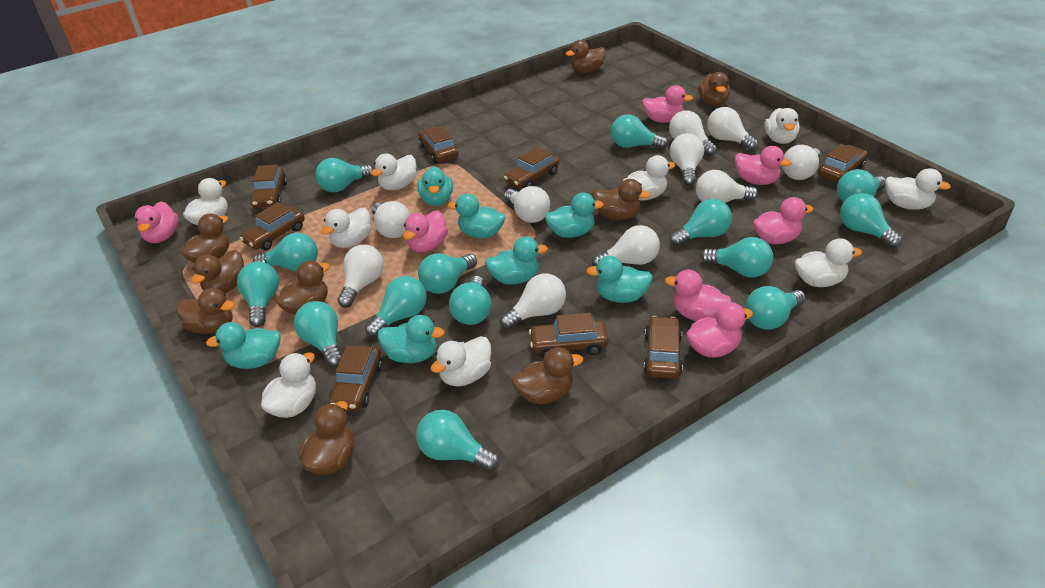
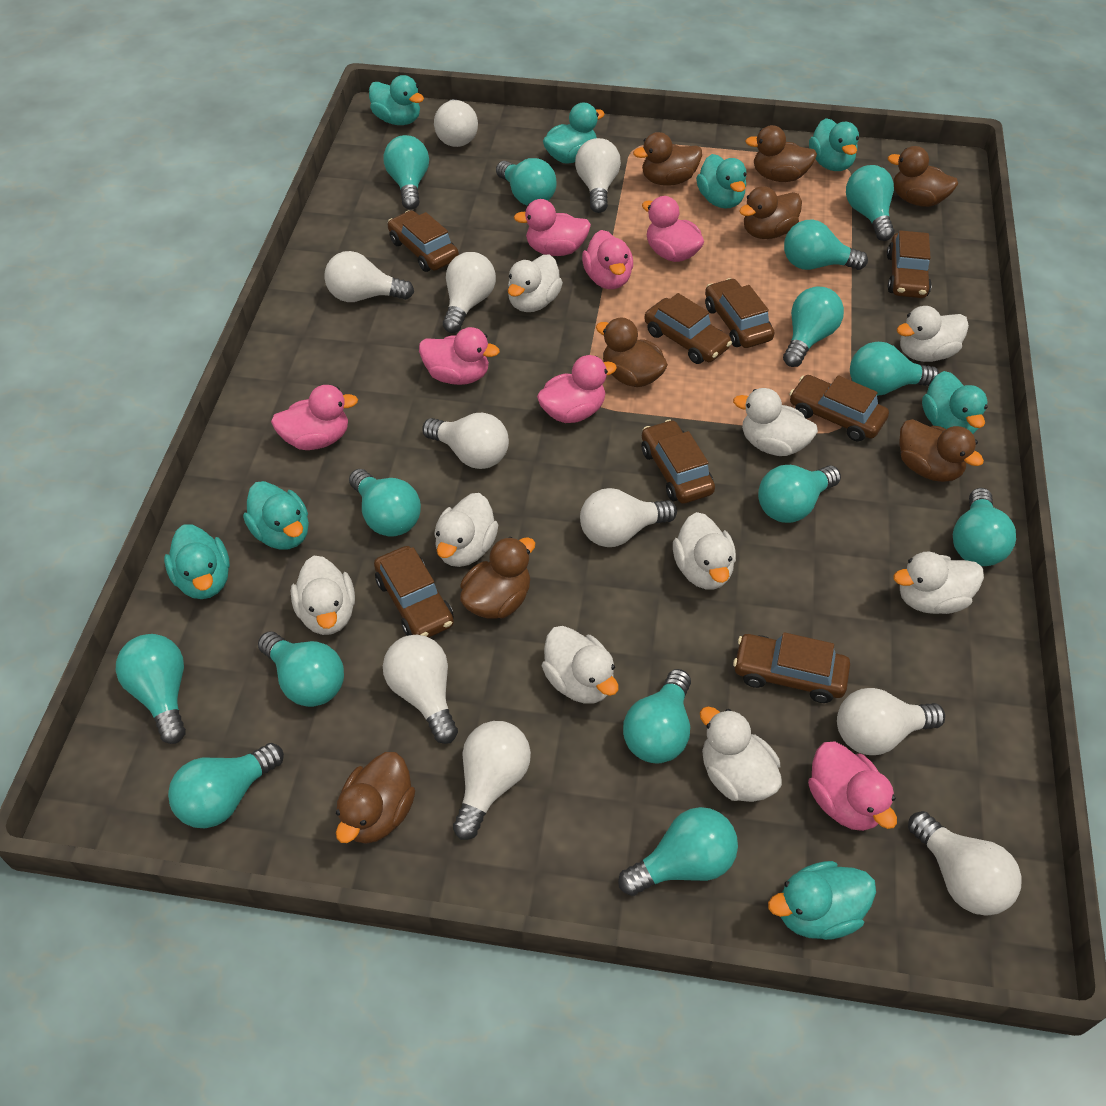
brown duck: 9 -> 8
turquoise duck: 7 -> 8

